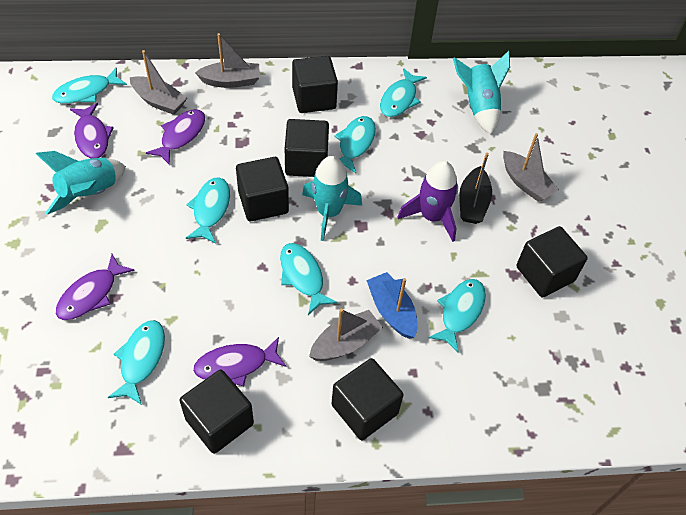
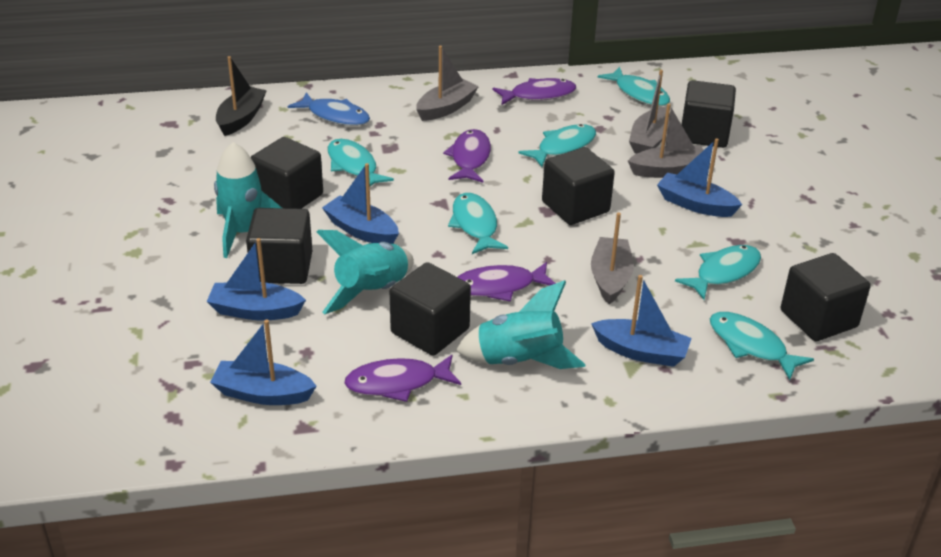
blue boat: 1 -> 5
blue fish: 0 -> 1
purple rocket: 1 -> 0
turquoise fish: 7 -> 6

